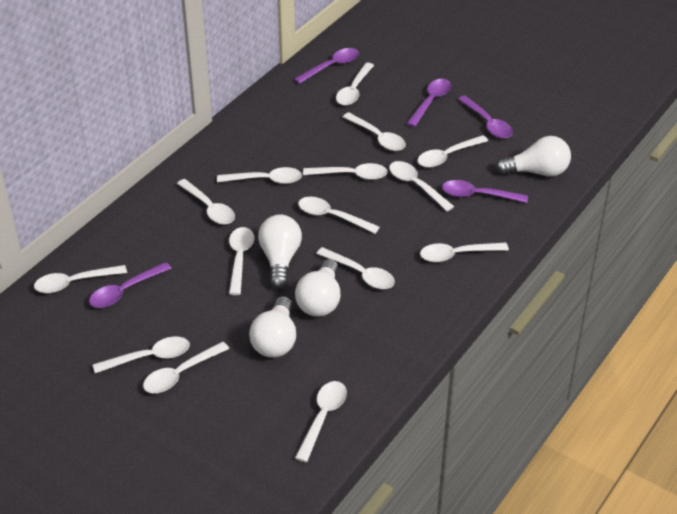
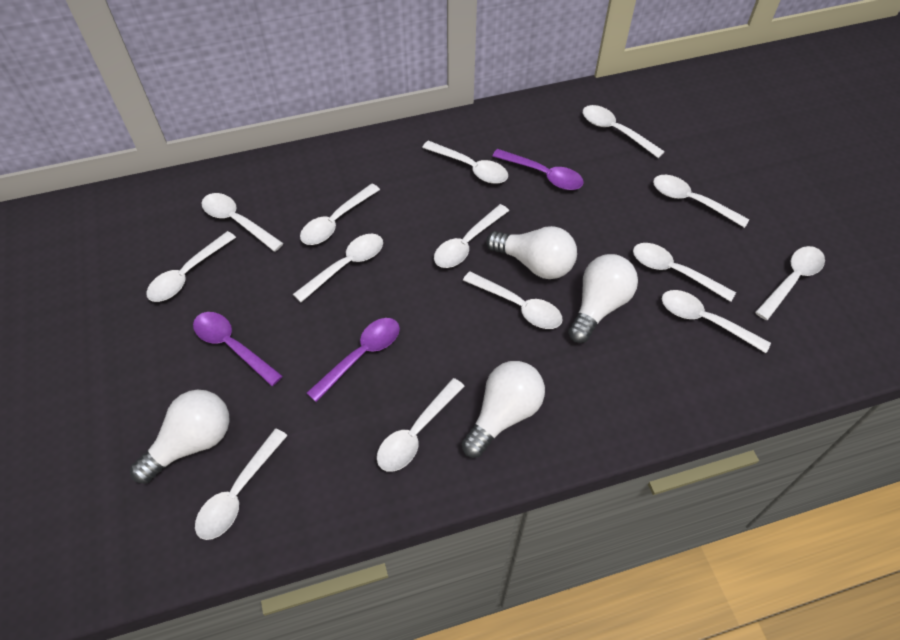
purple spoon: 5 -> 3
white spoon: 15 -> 14

